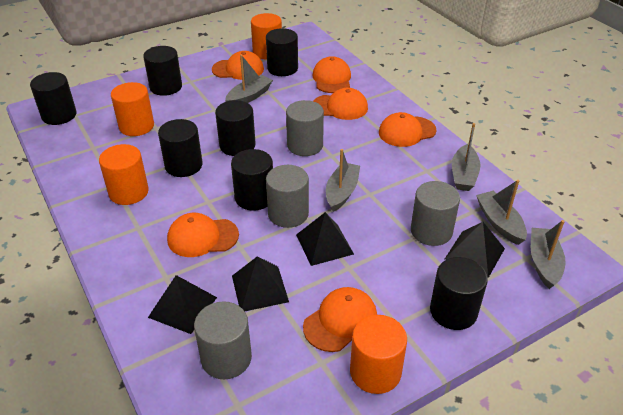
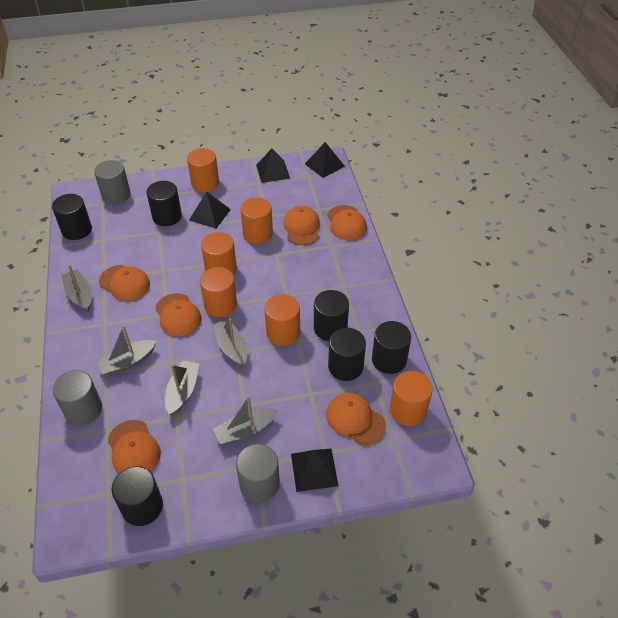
black cylinder: 7 -> 6
grey cylinder: 4 -> 3
orange cylinder: 4 -> 6

